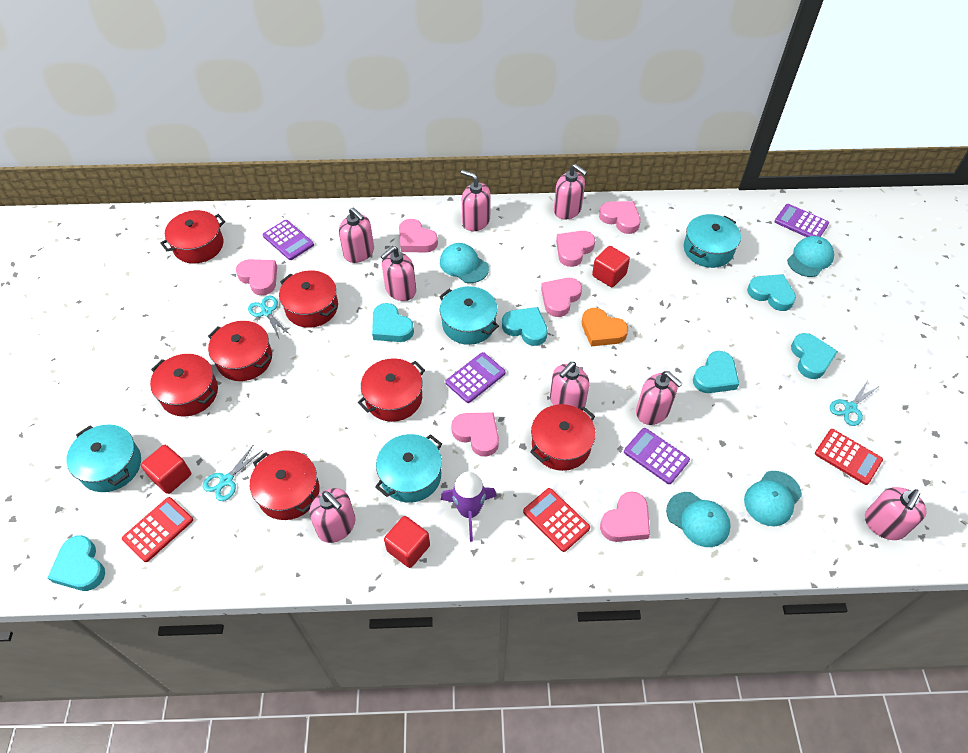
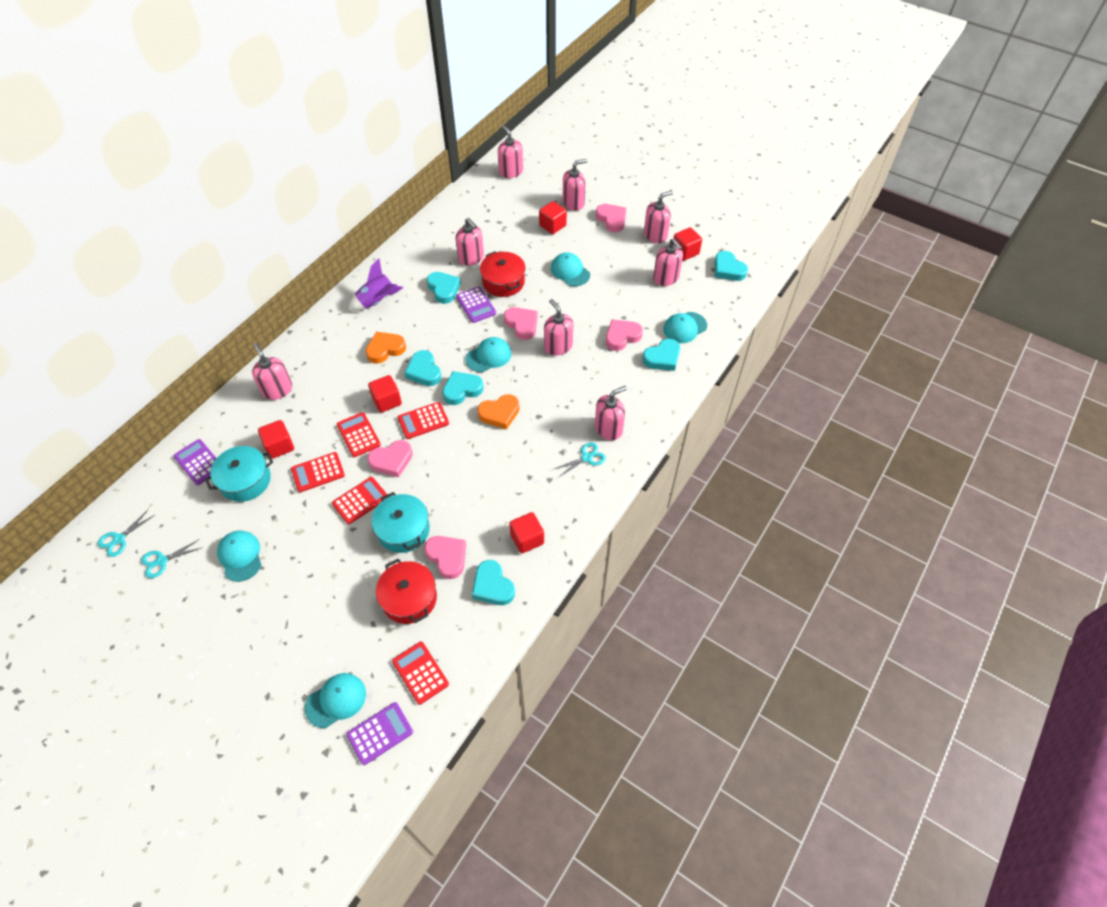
orange heart: 1 -> 2
pink heart: 7 -> 5
purple calculator: 4 -> 3
red calculator: 3 -> 5
red cube: 3 -> 5
red pot: 7 -> 2
turquoise cap: 4 -> 5
turquoise pot: 4 -> 2

